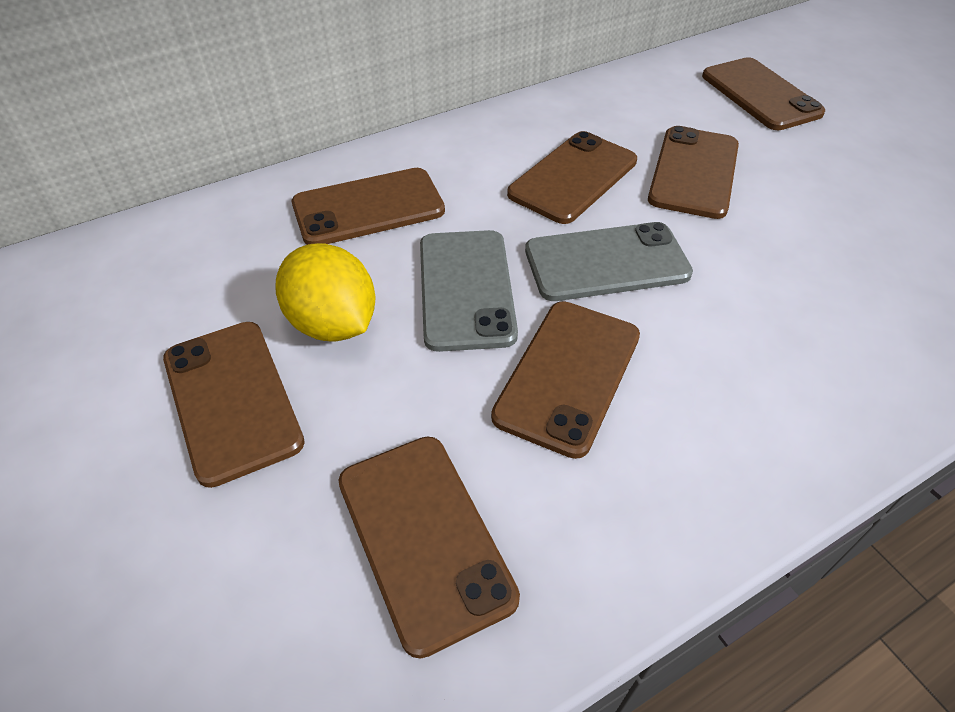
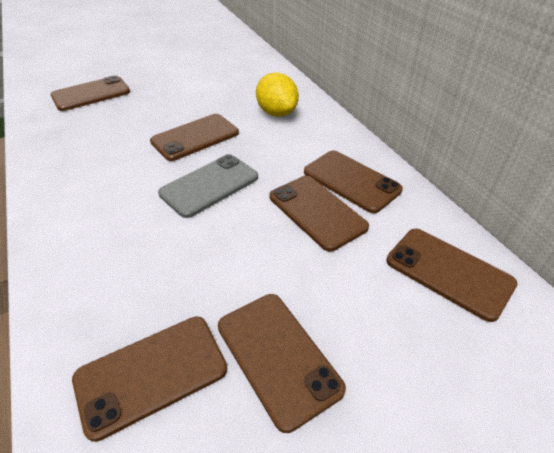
grey phone: 2 -> 1

